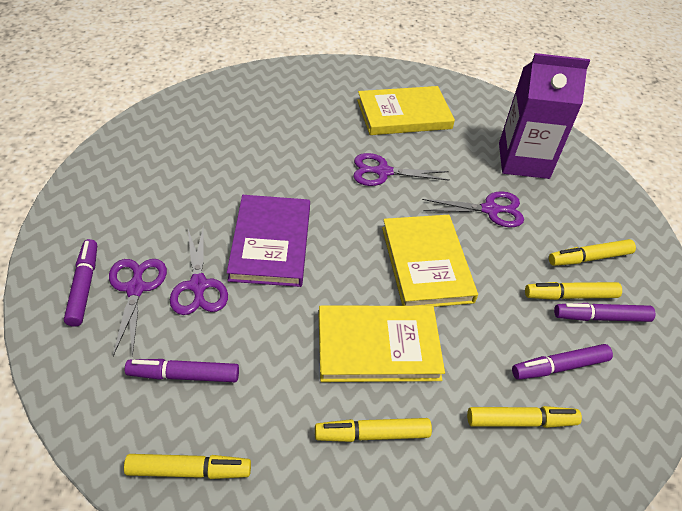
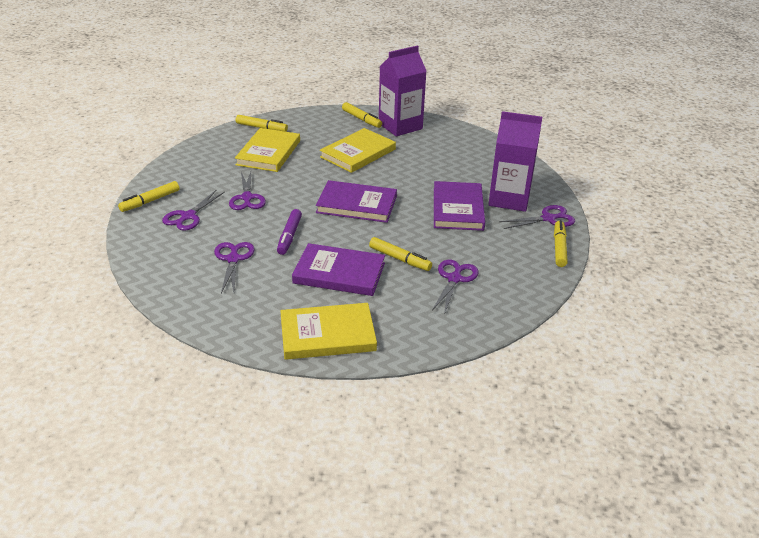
purple book: 1 -> 3
purple carton: 1 -> 2
purple marker: 4 -> 1
purple scissors: 4 -> 5

